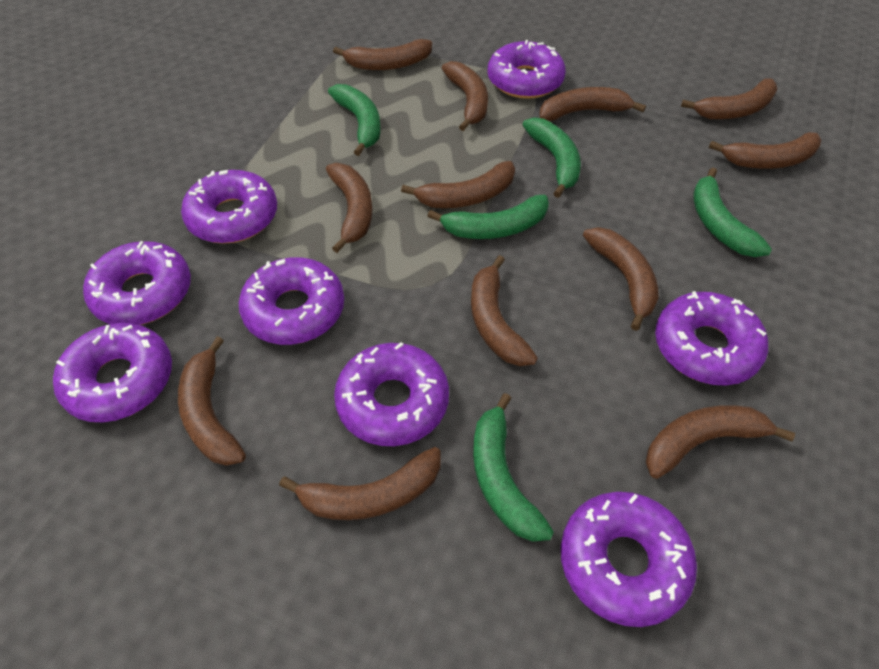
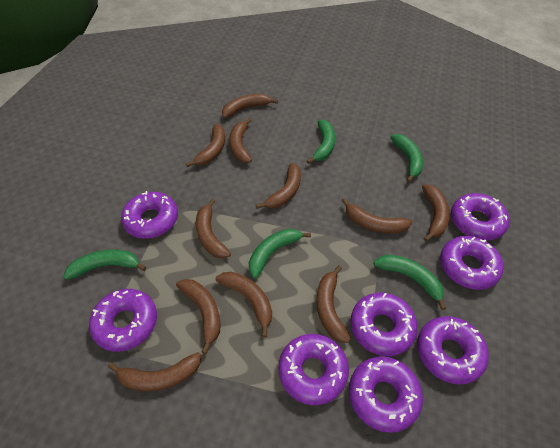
brown banana: 12 -> 11

